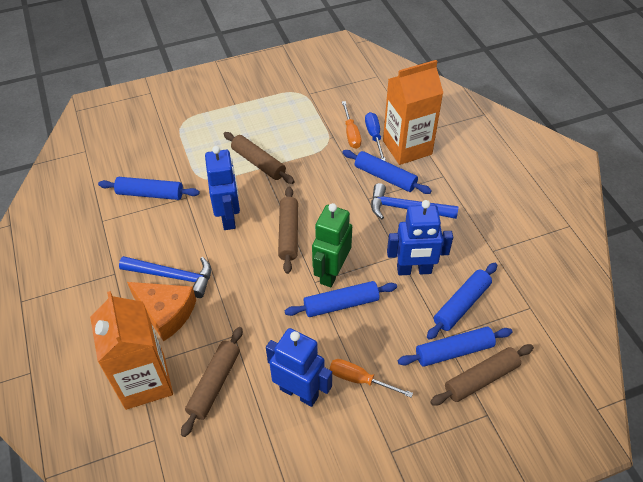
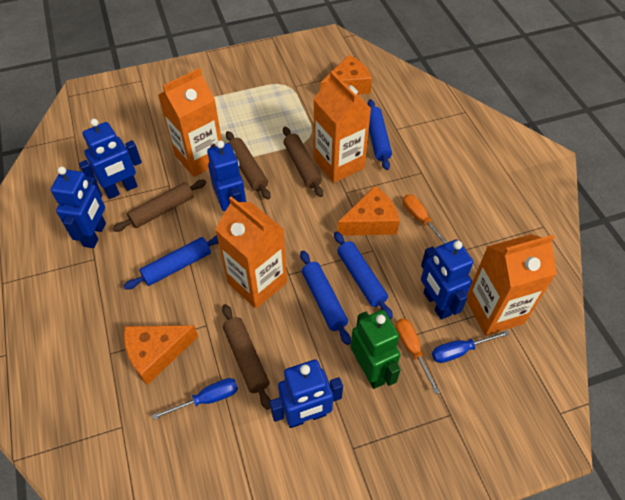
blue hammer: 2 -> 0
blue robot: 3 -> 5
blue rolling pin: 5 -> 4
blue screwdriver: 1 -> 2
orange carton: 2 -> 4
orange cheese: 1 -> 3

